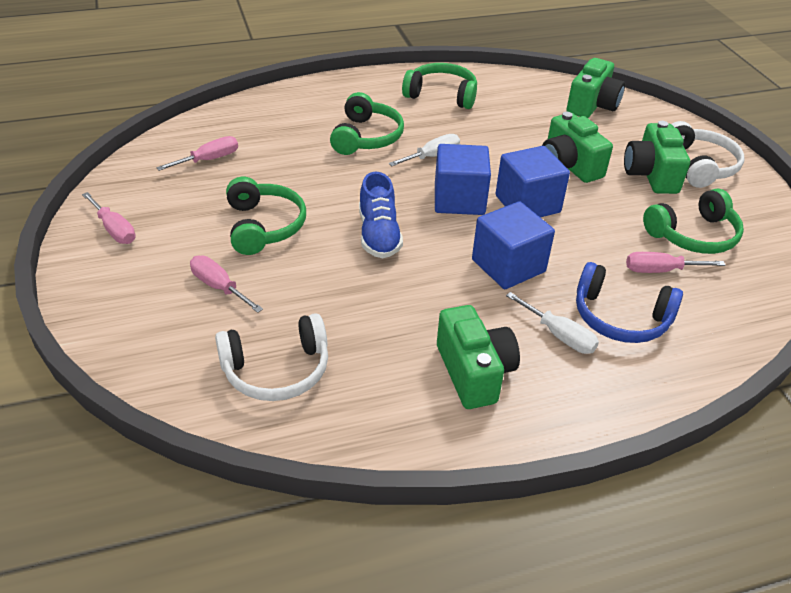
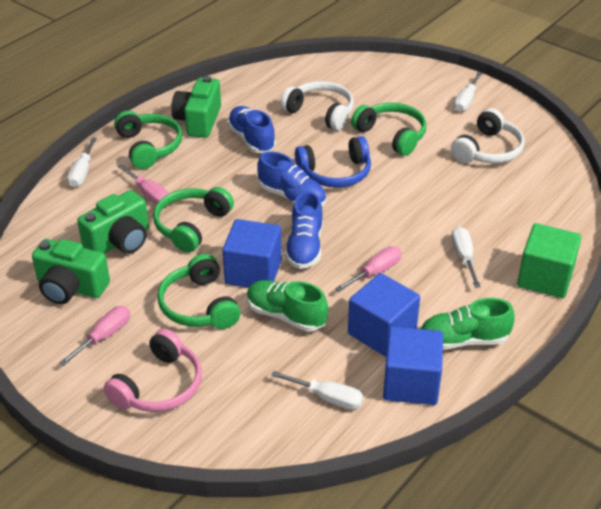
blue shoe: 1 -> 3
green camera: 4 -> 3
green cube: 0 -> 1
green shoe: 0 -> 2
pink headphones: 0 -> 1
pink screwdriver: 4 -> 3
white screwdriver: 2 -> 4

